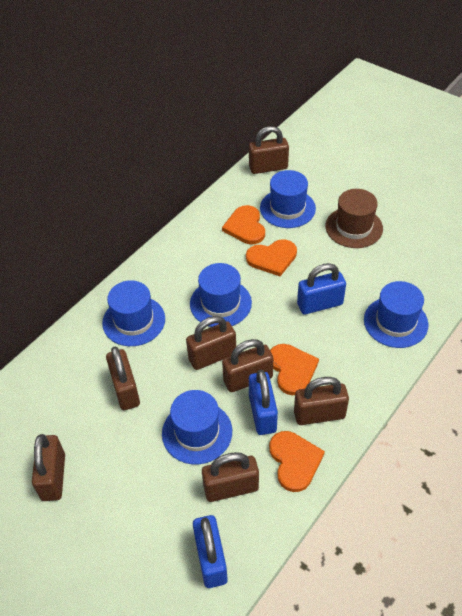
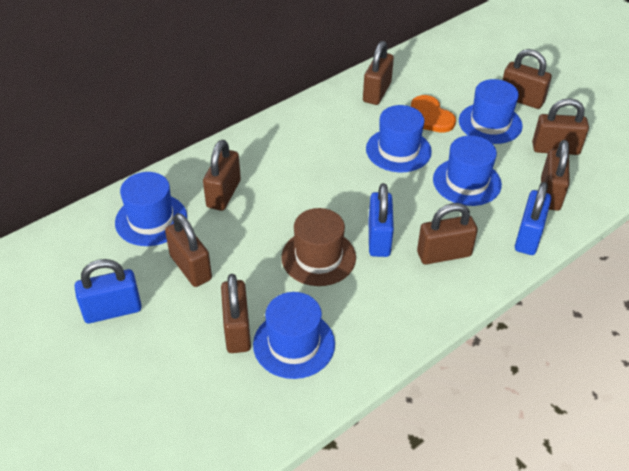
brown padlock: 7 -> 8
orange heart: 4 -> 1

